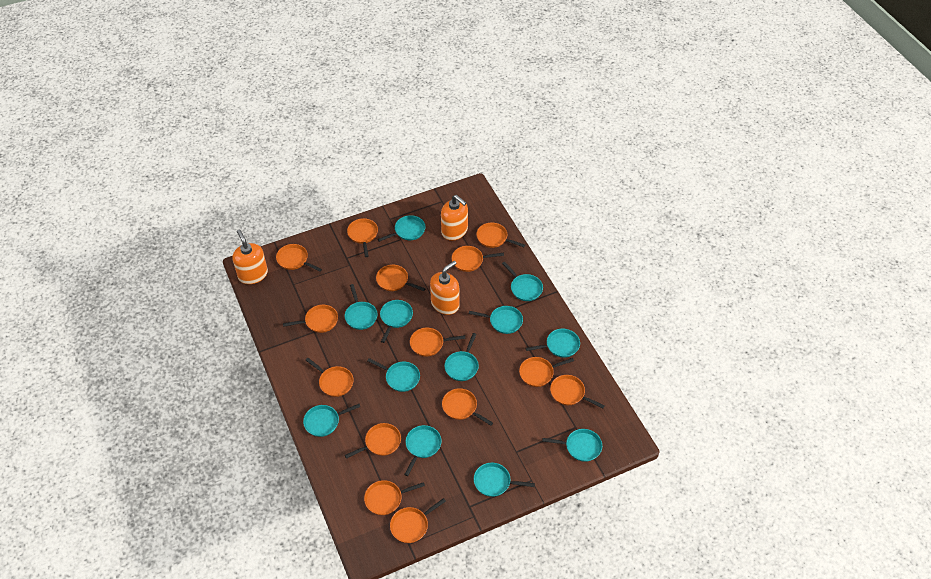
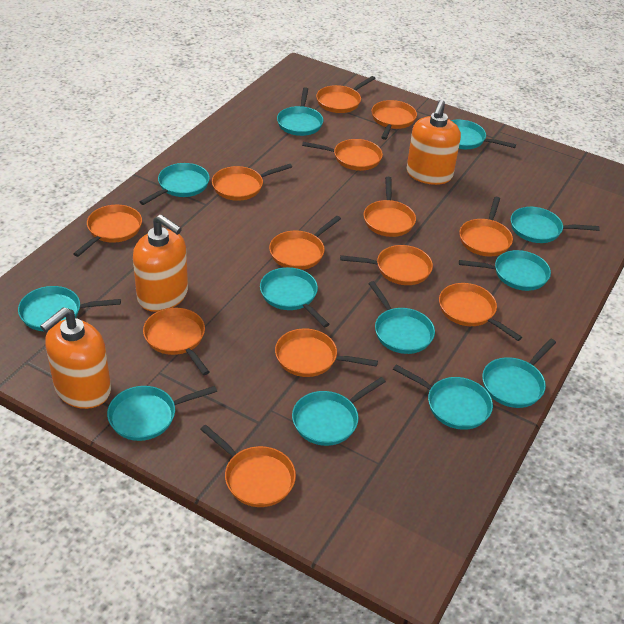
orange pan: 14 -> 13

